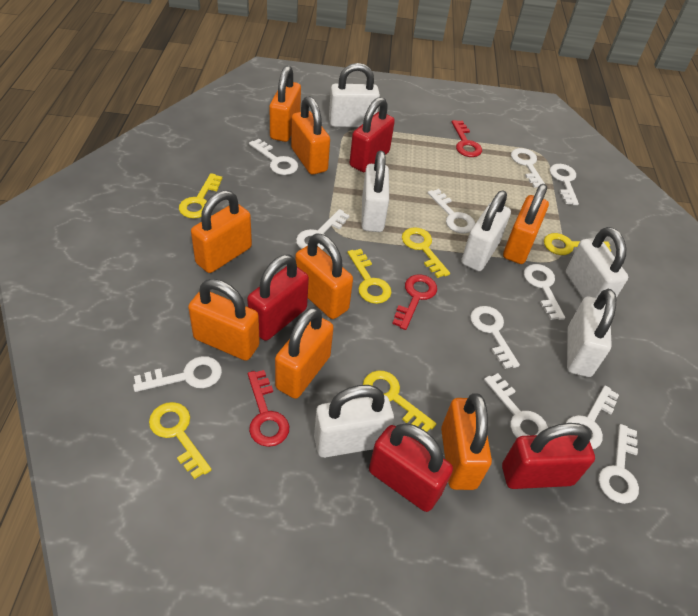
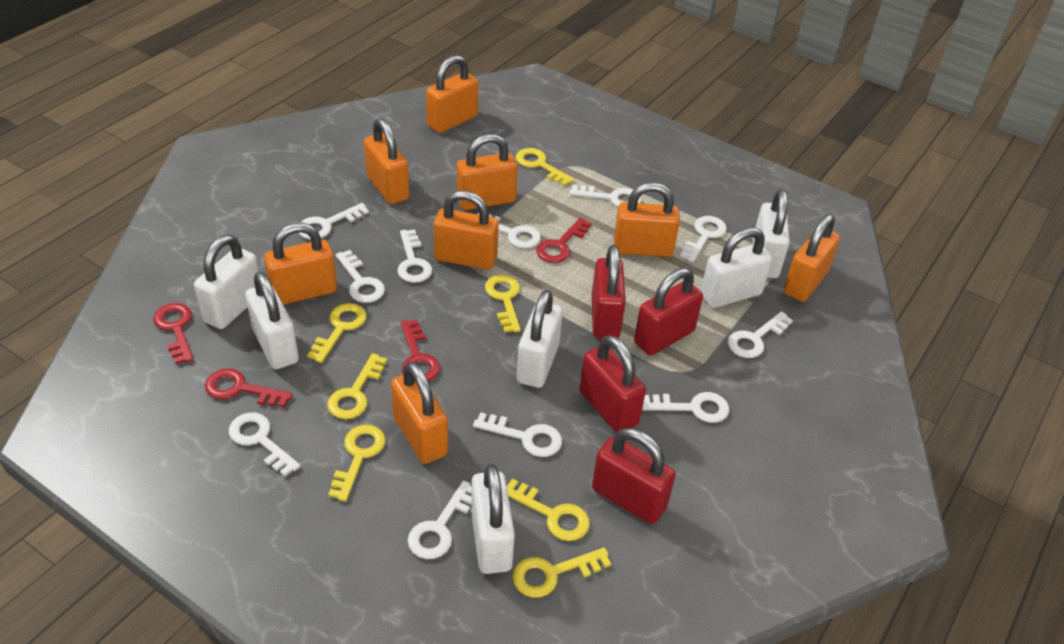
red key: 3 -> 4
yellow key: 6 -> 7

